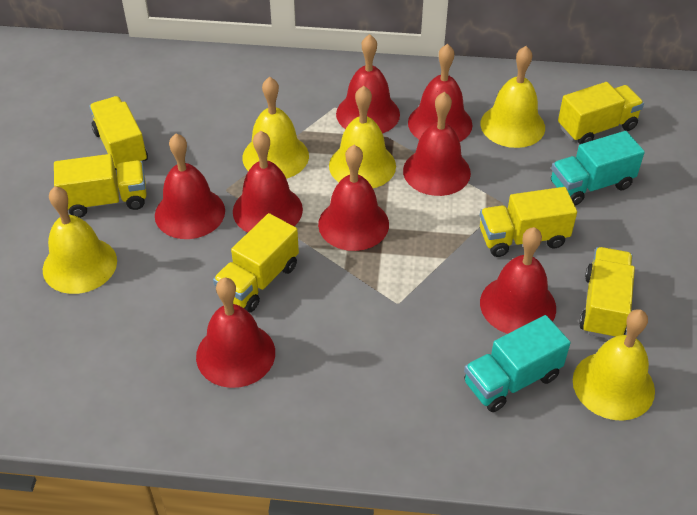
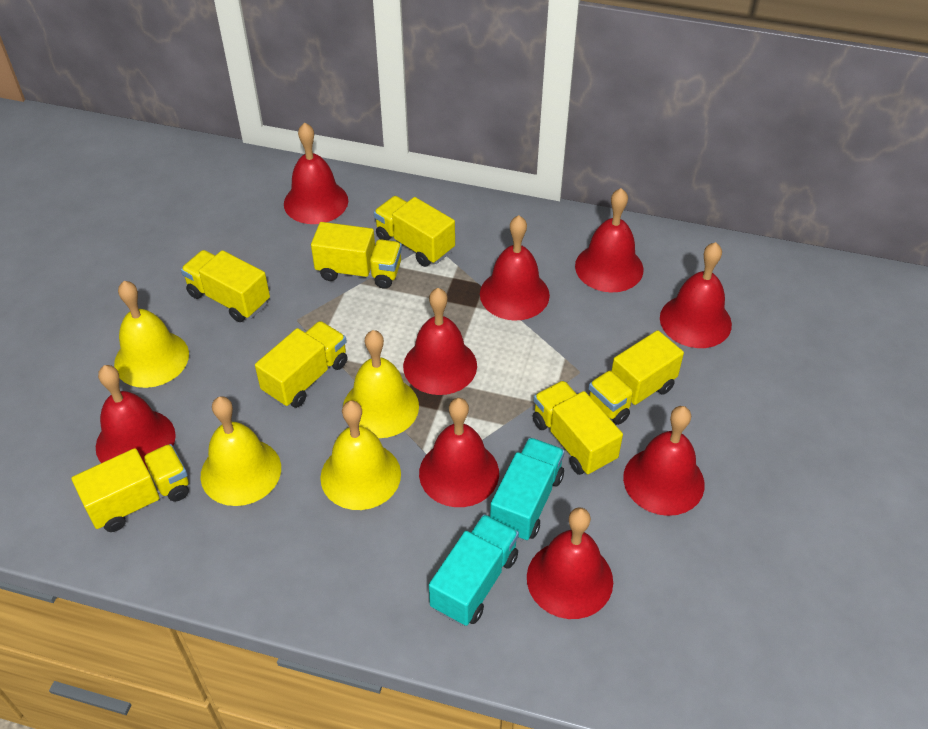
red bell: 8 -> 9
yellow bell: 5 -> 4
yellow truck: 6 -> 7

